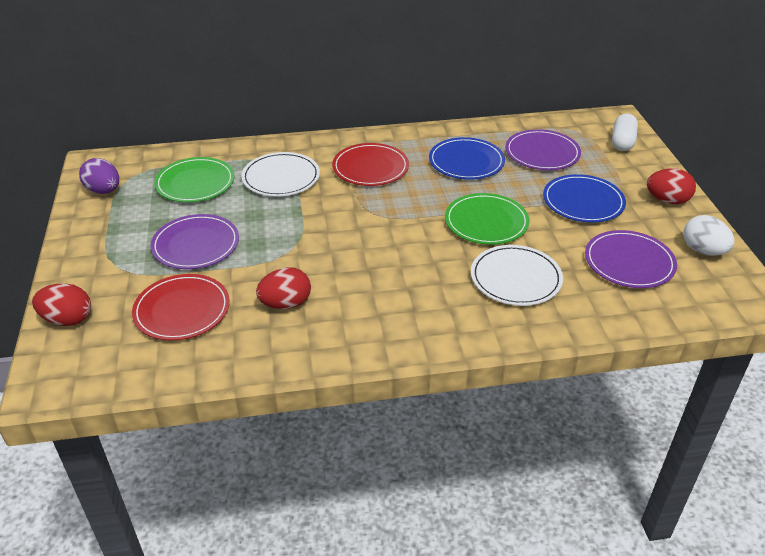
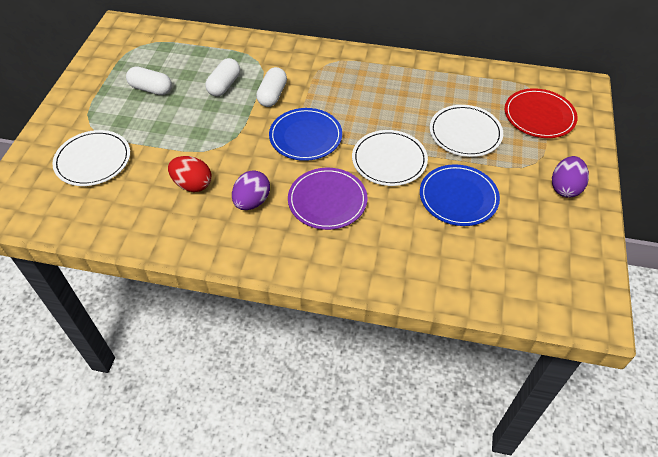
green plate: 2 -> 0
purple egg: 1 -> 2
purple plate: 3 -> 1
red egg: 3 -> 1
red plate: 2 -> 1
white capsule: 1 -> 3
white egg: 1 -> 0
white plate: 2 -> 3

